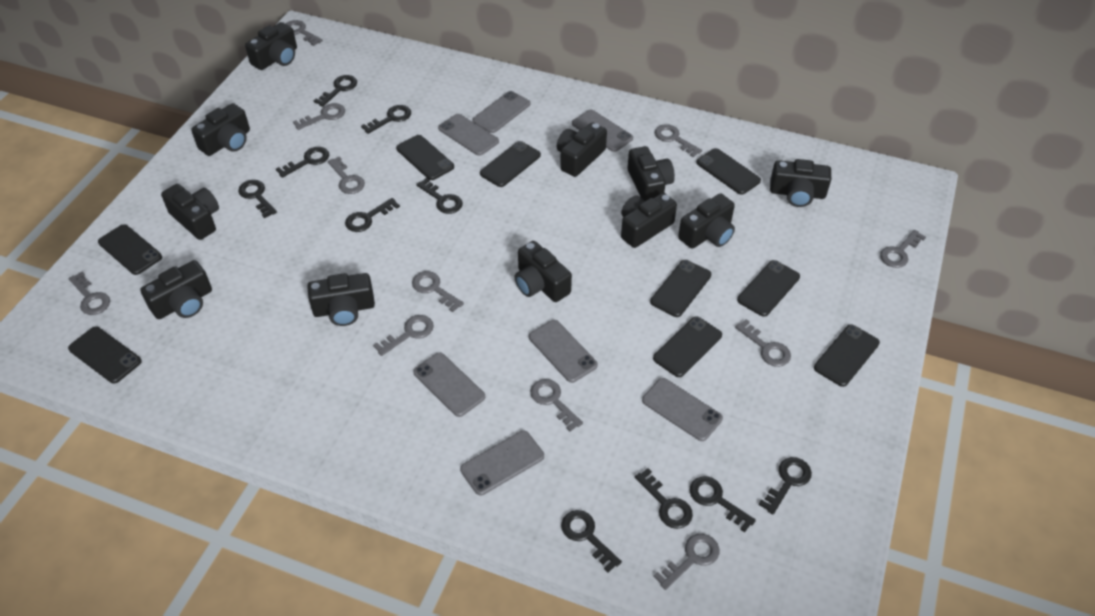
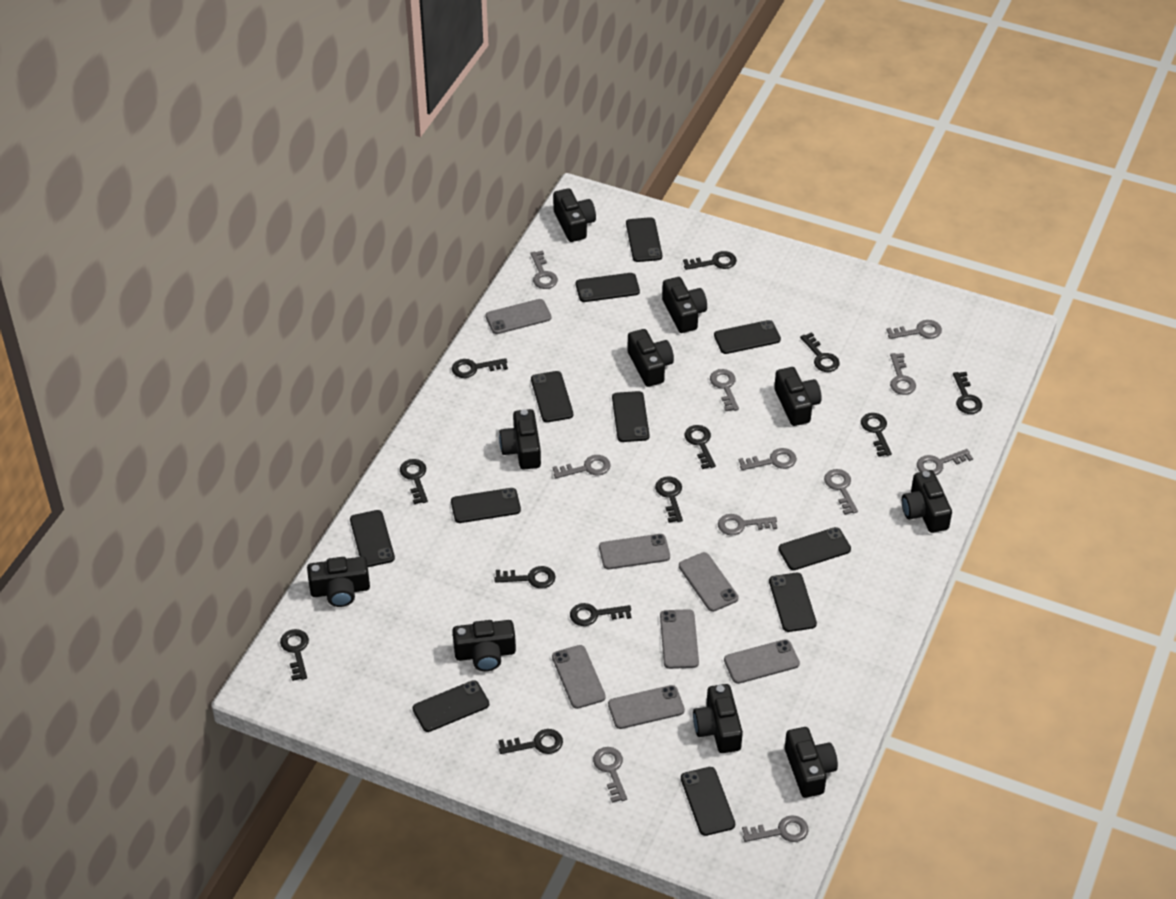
black camera: 11 -> 10
black key: 10 -> 12
black phone: 9 -> 11

